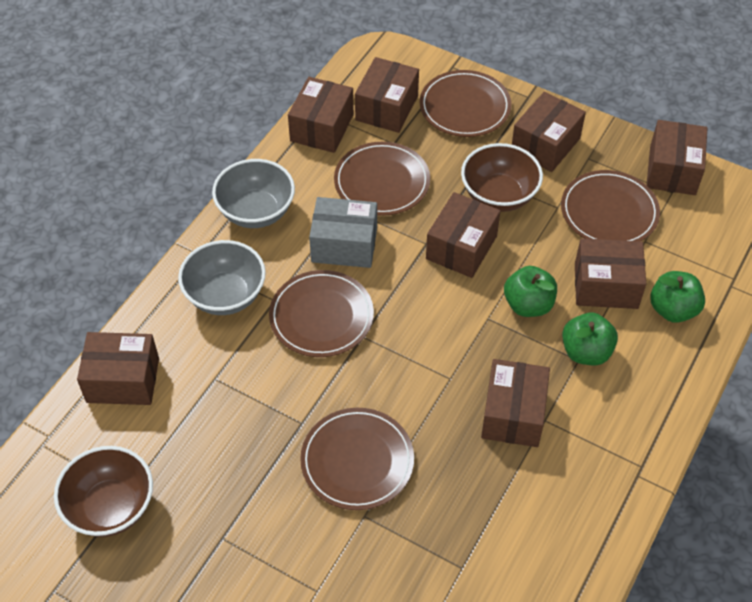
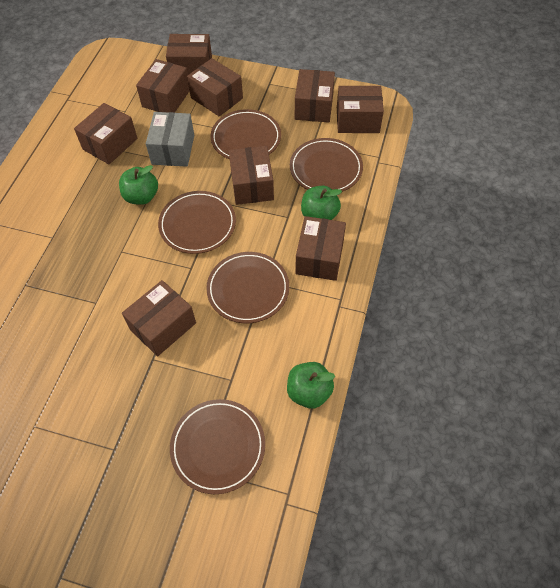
brown bowl: 2 -> 0
brown box: 8 -> 9
grey bowl: 2 -> 0

